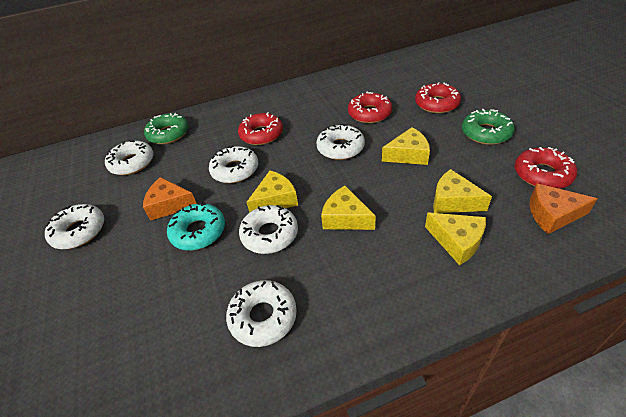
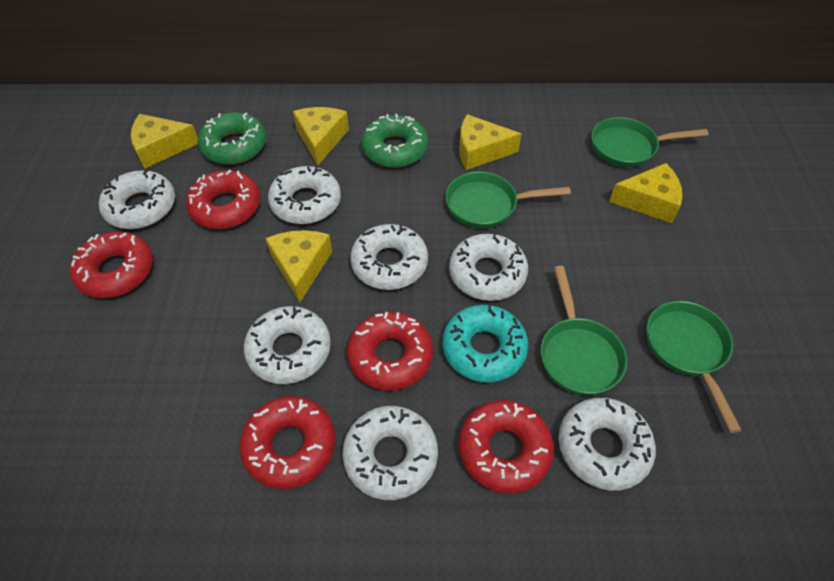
green pan: 0 -> 4
orange cheese: 2 -> 0
red donut: 4 -> 5
white donut: 6 -> 7

